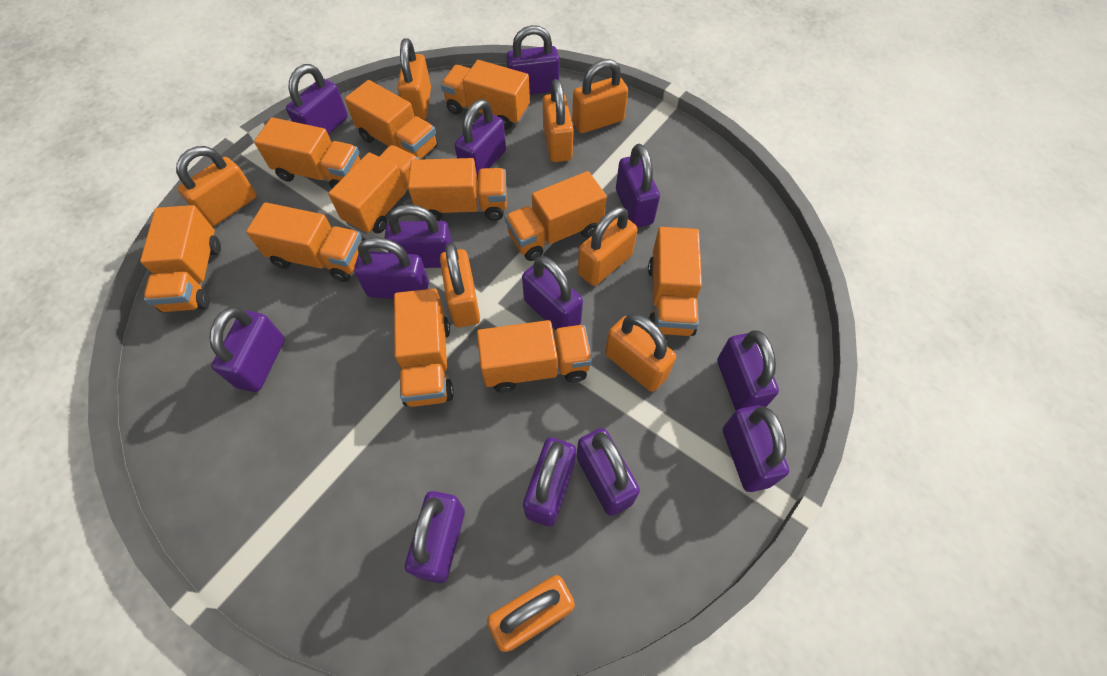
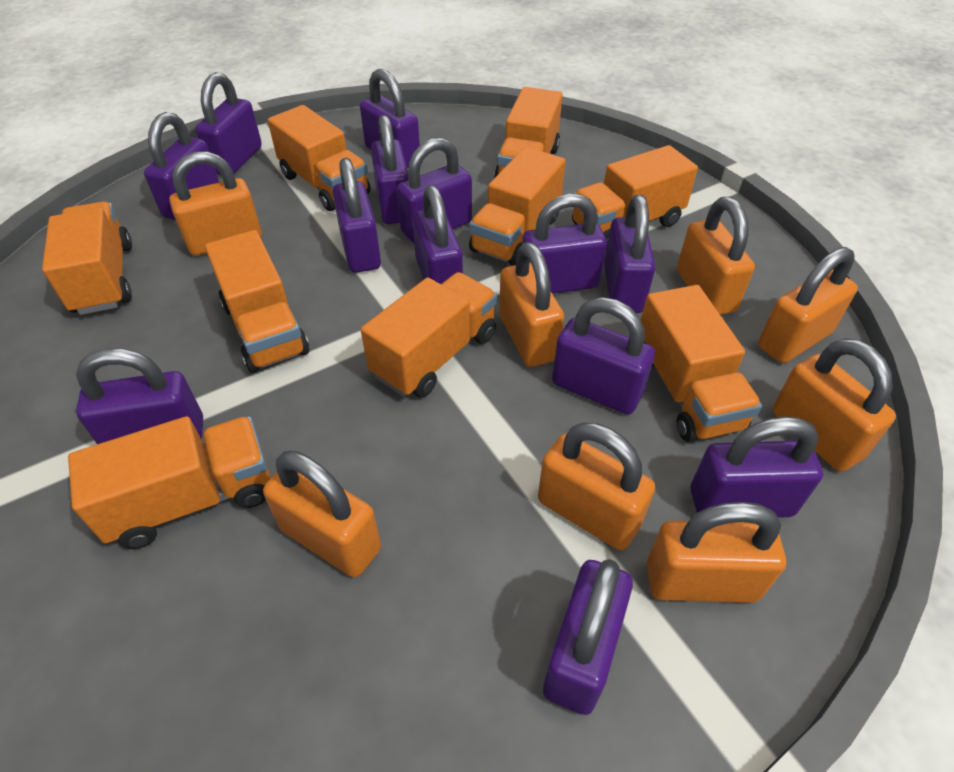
orange truck: 11 -> 9

